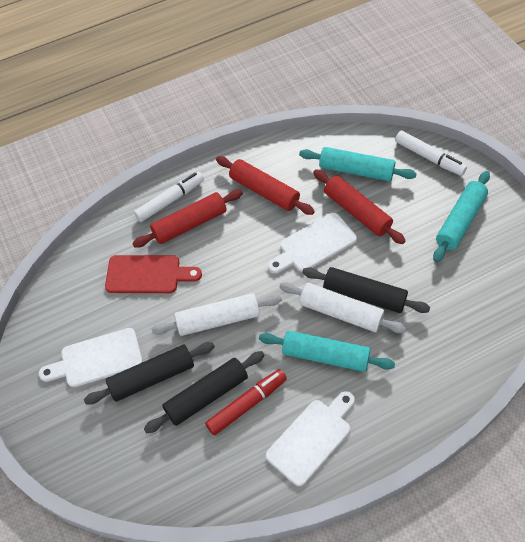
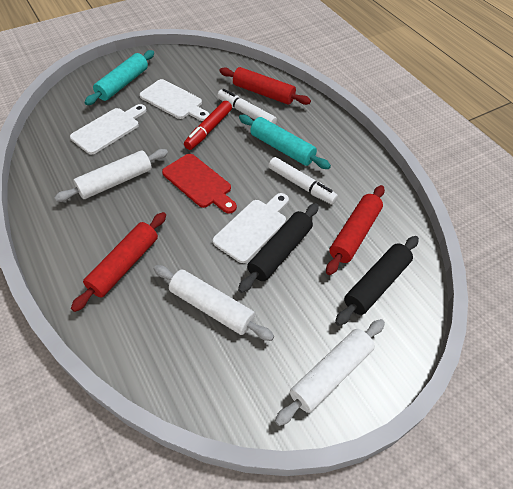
black rolling pin: 3 -> 2
turquoise rolling pin: 3 -> 2
white rolling pin: 2 -> 3

